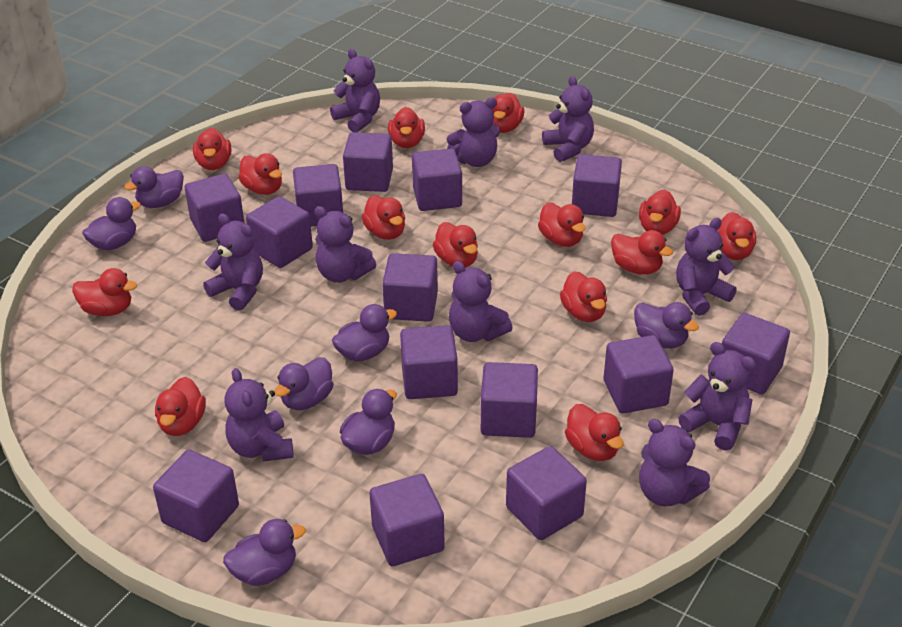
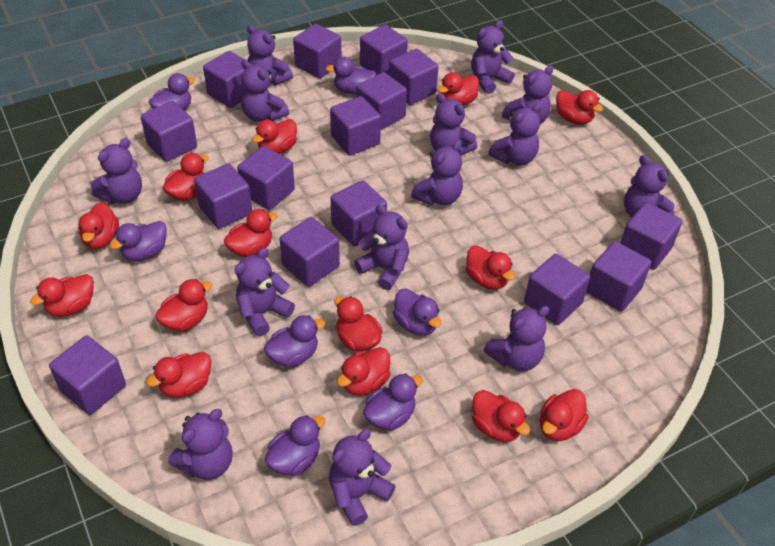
purple cube: 14 -> 15
purple teddy bear: 10 -> 14

